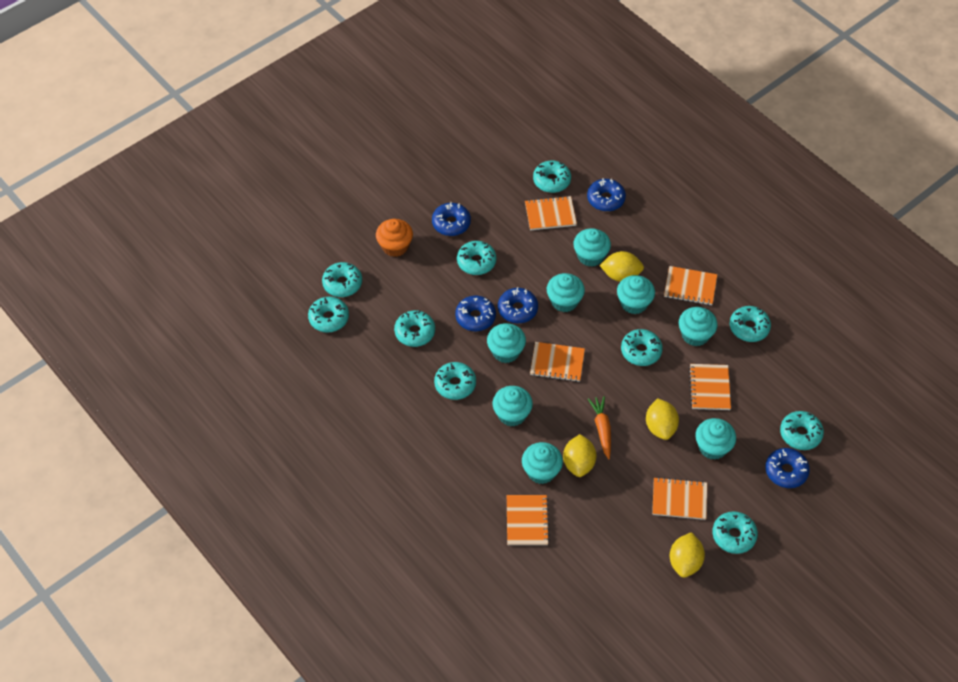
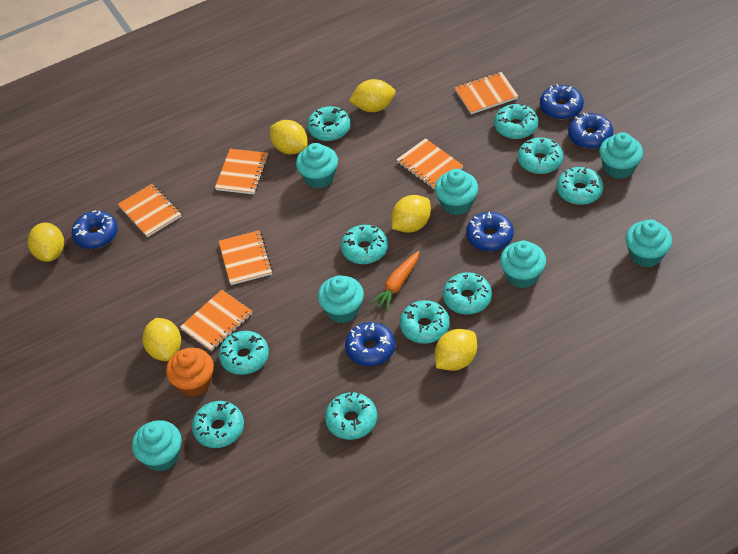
turquoise cupcake: 8 -> 7
yellow lemon: 4 -> 6

